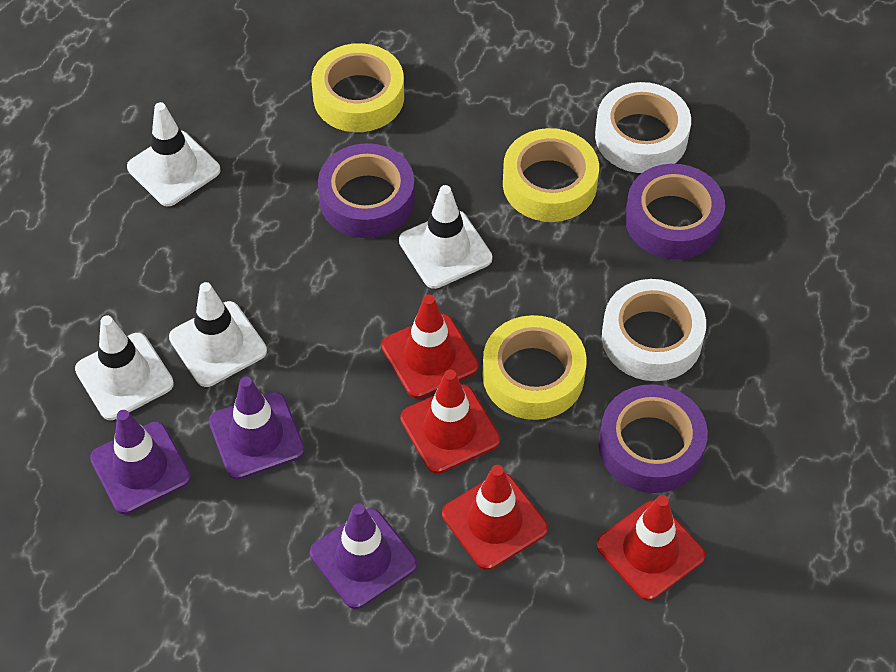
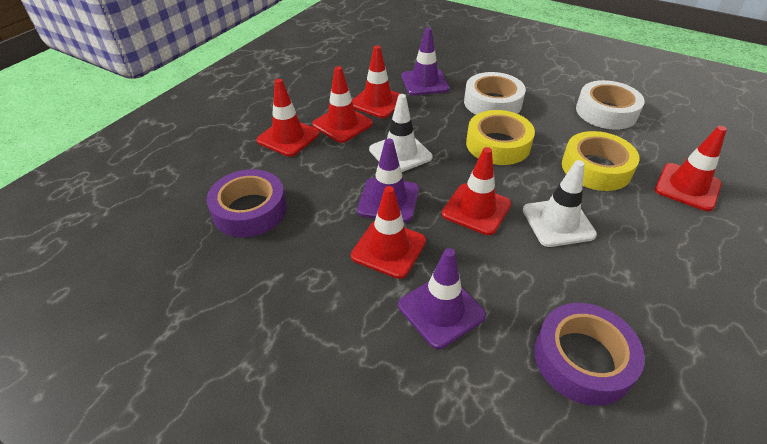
purple tape: 3 -> 2
red traffic cone: 4 -> 6
white traffic cone: 4 -> 2
yellow tape: 3 -> 2

